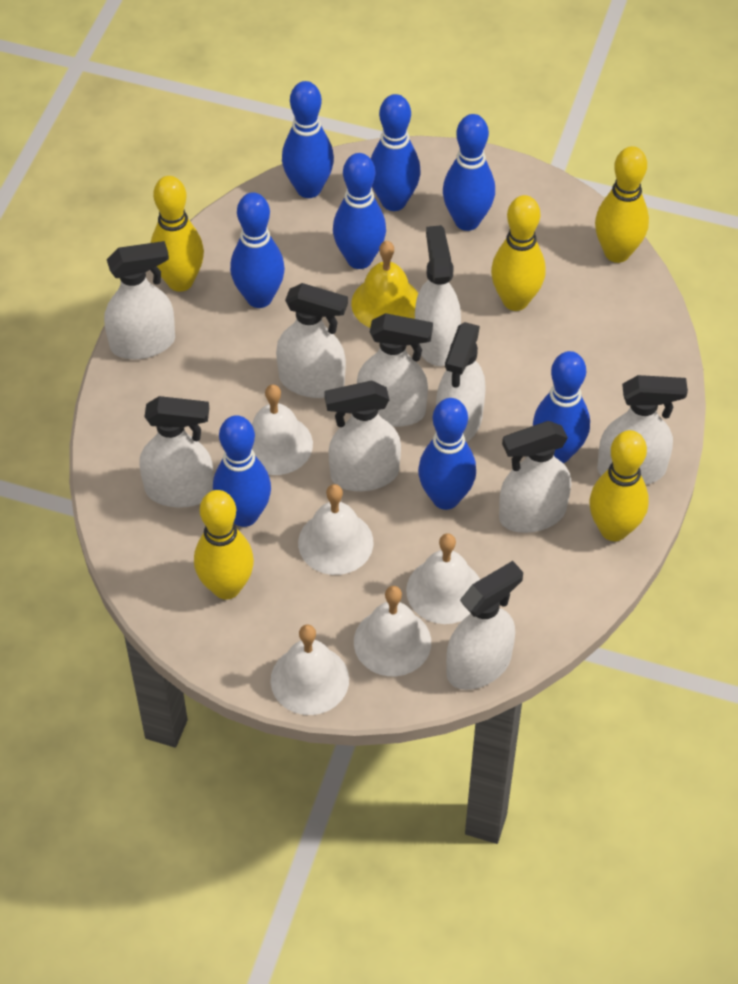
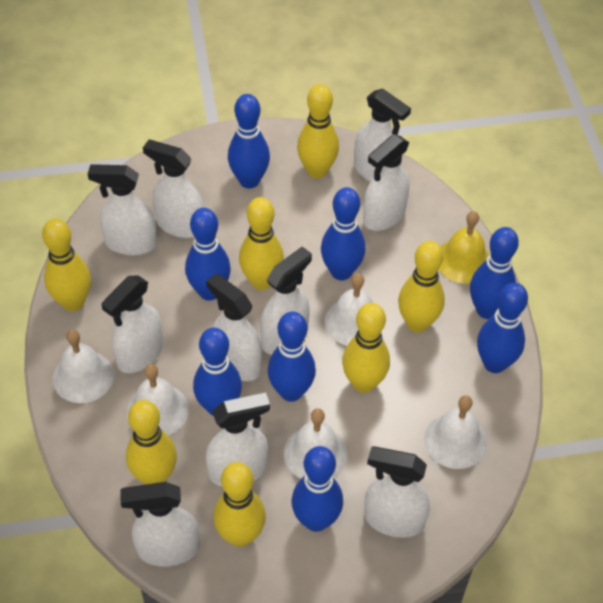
yellow bowling pin: 5 -> 7

